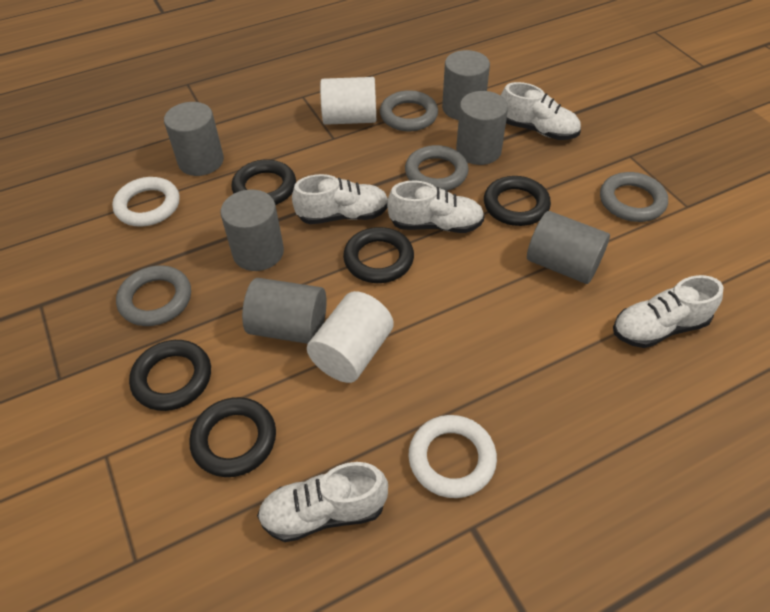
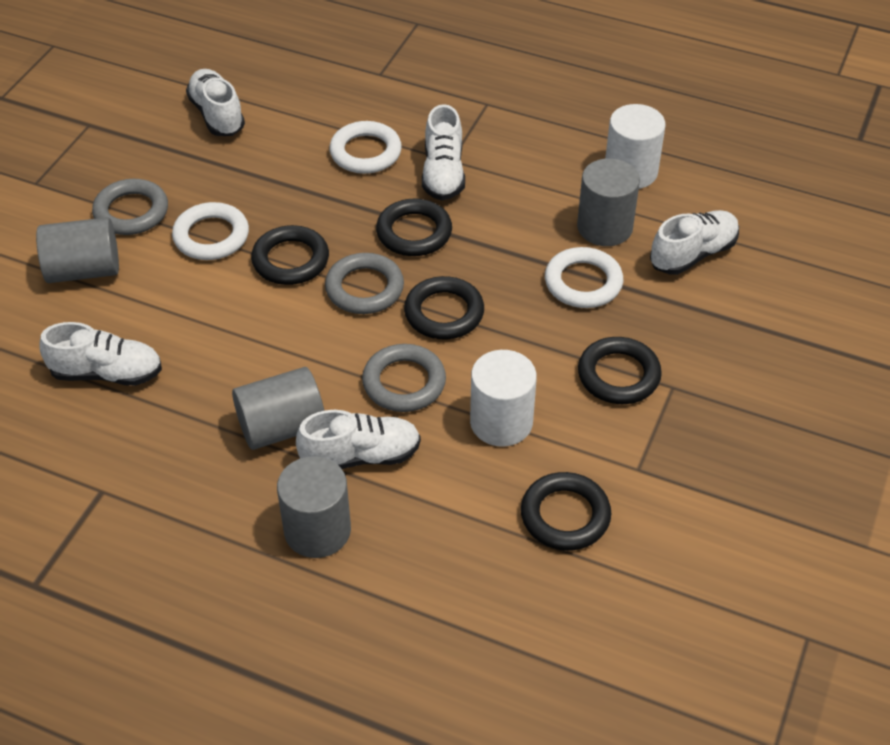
grey cylinder: 6 -> 4
grey ring: 4 -> 3
white ring: 2 -> 3

